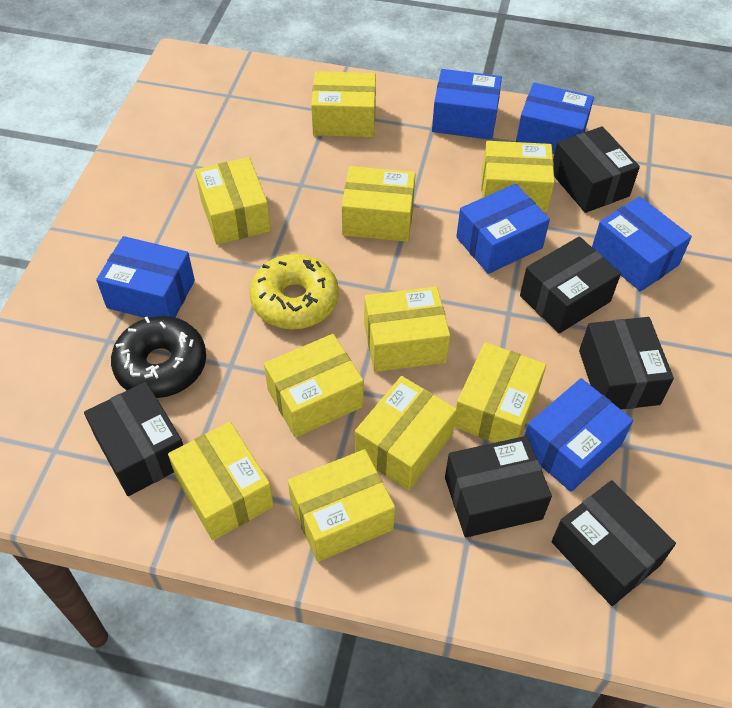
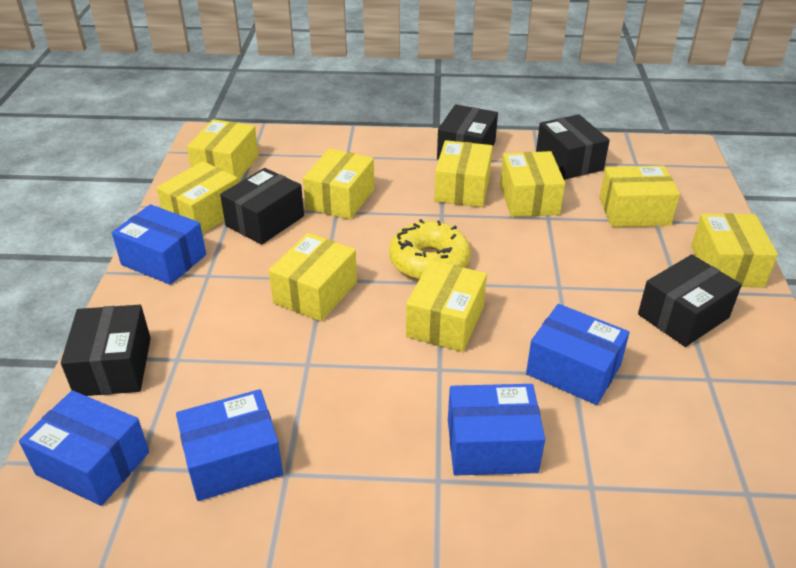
black box: 6 -> 5
black donut: 1 -> 0
blue box: 6 -> 5
yellow box: 10 -> 9

